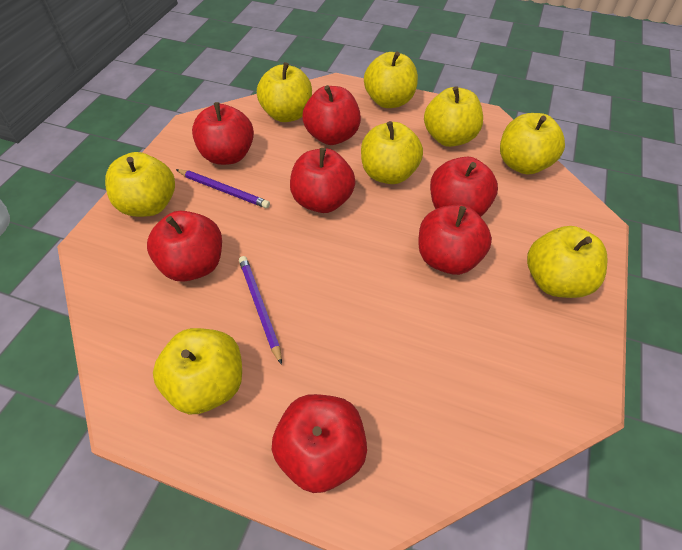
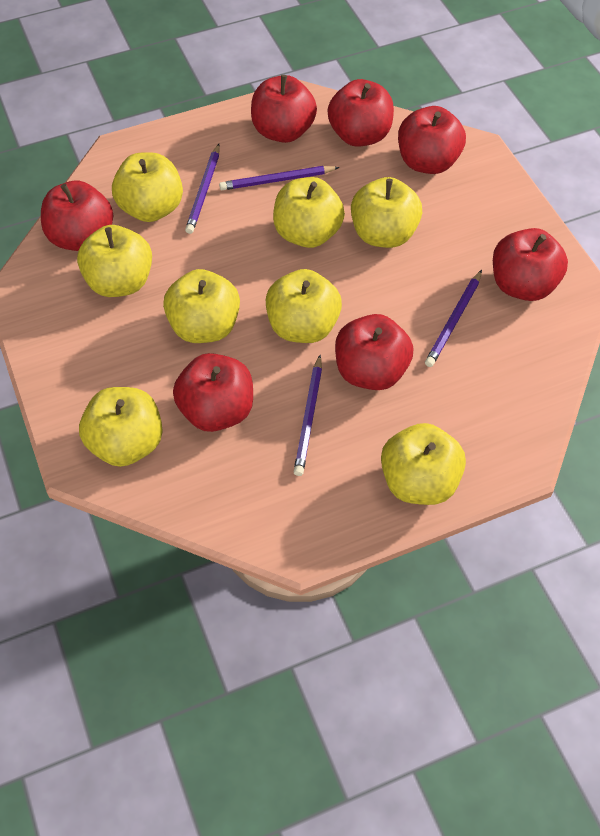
purple pencil: 2 -> 4

